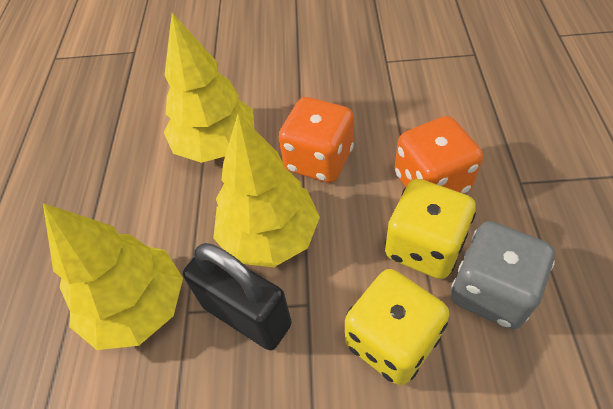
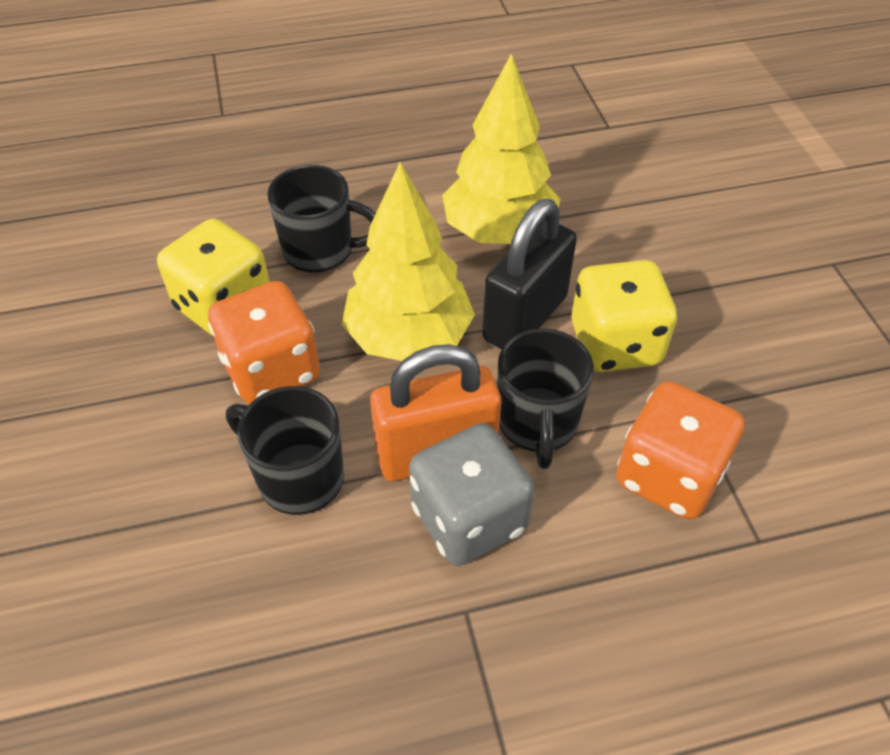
black mug: 0 -> 3
orange padlock: 0 -> 1
yellow tree: 3 -> 2

